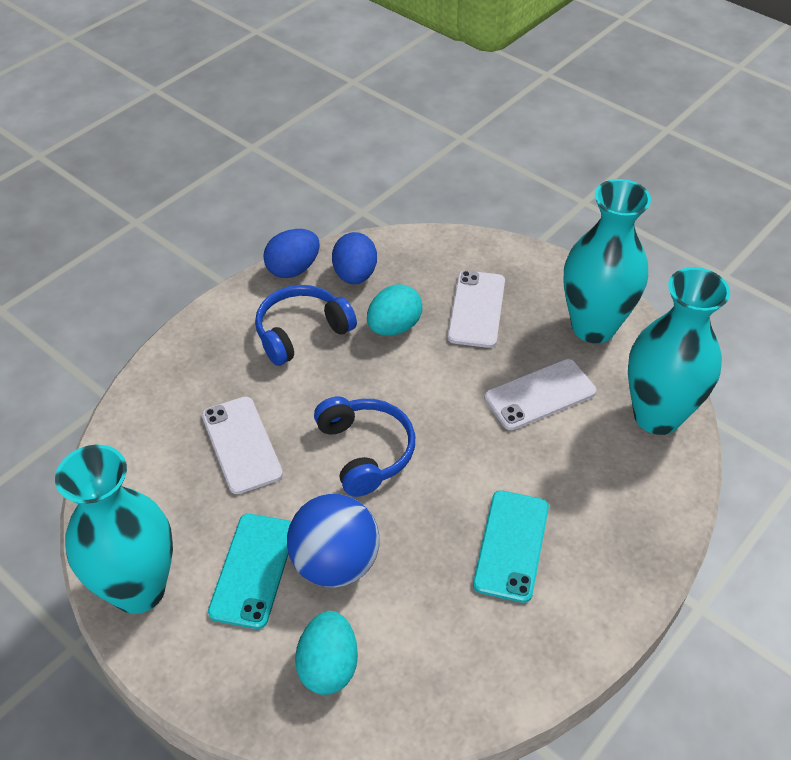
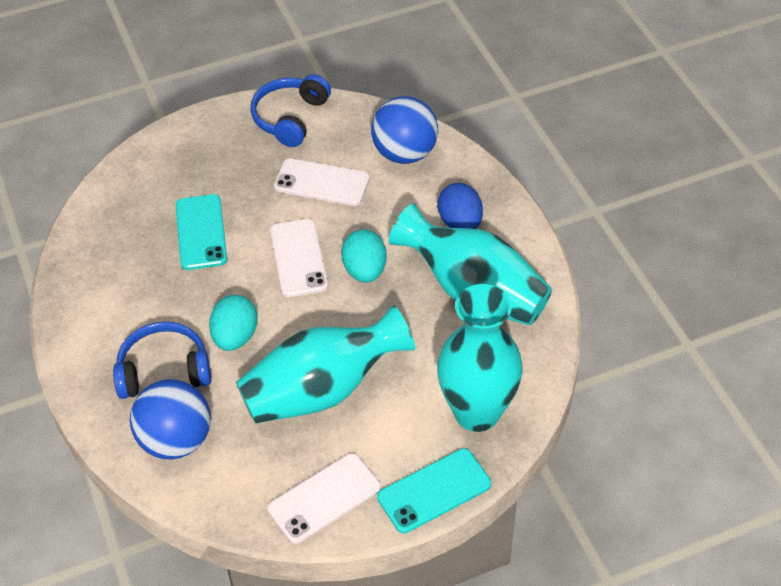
blue ball: 1 -> 2
blue egg: 2 -> 1

